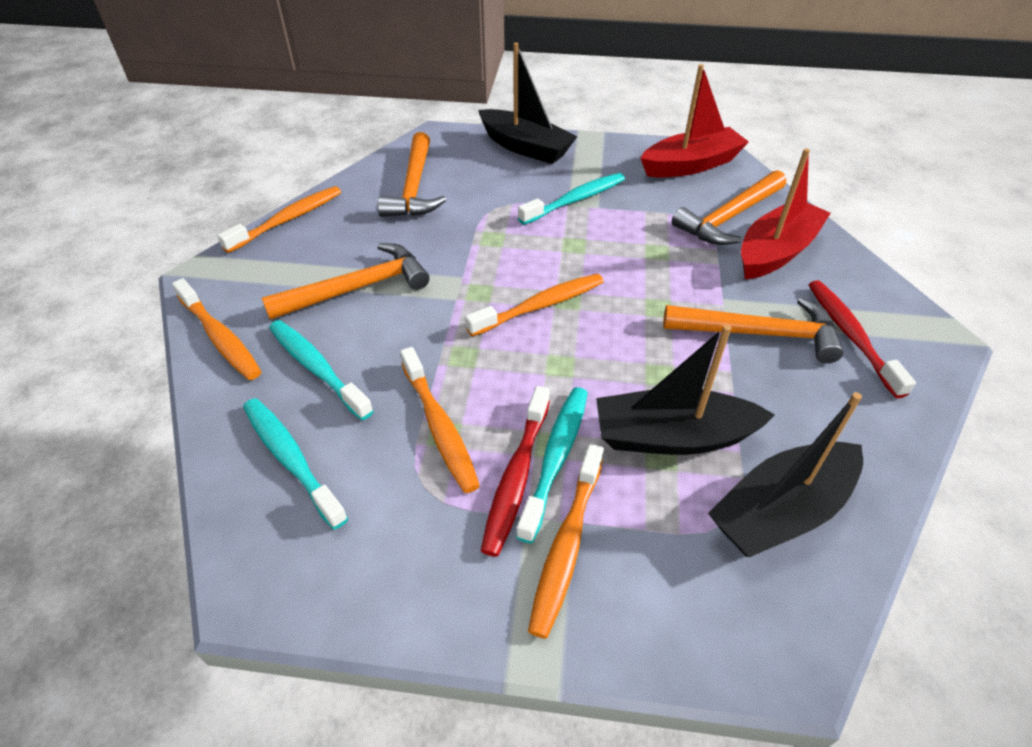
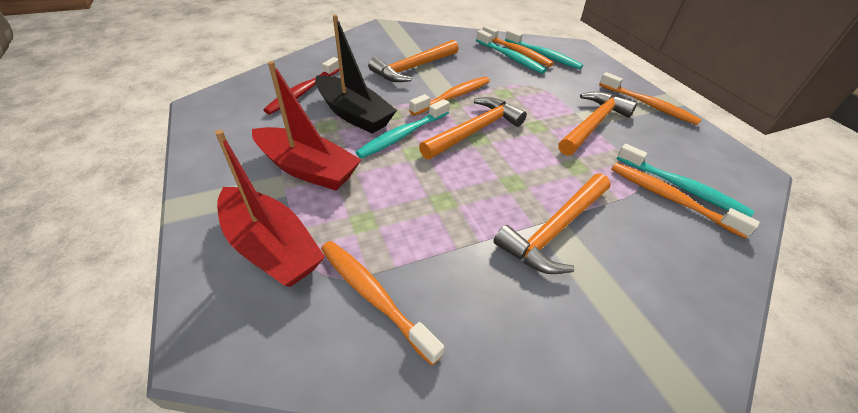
black boat: 3 -> 1
red toothbrush: 2 -> 1

